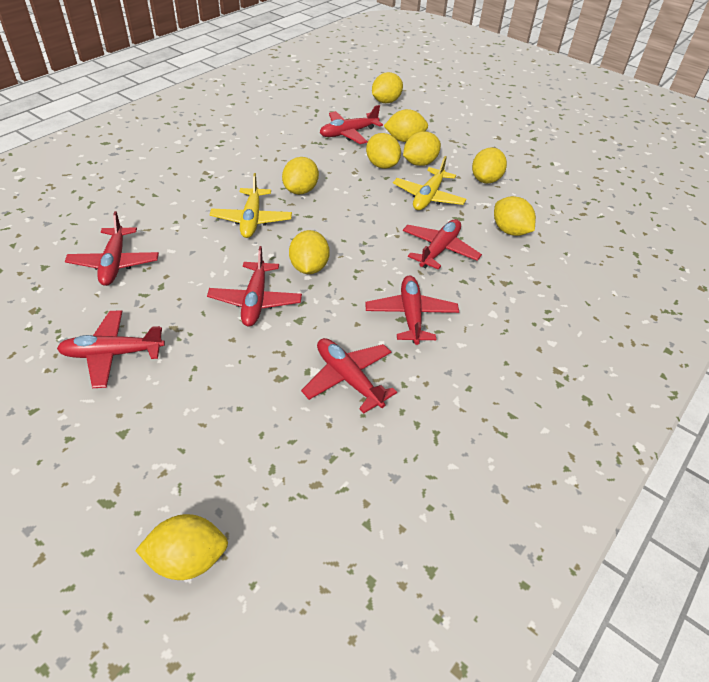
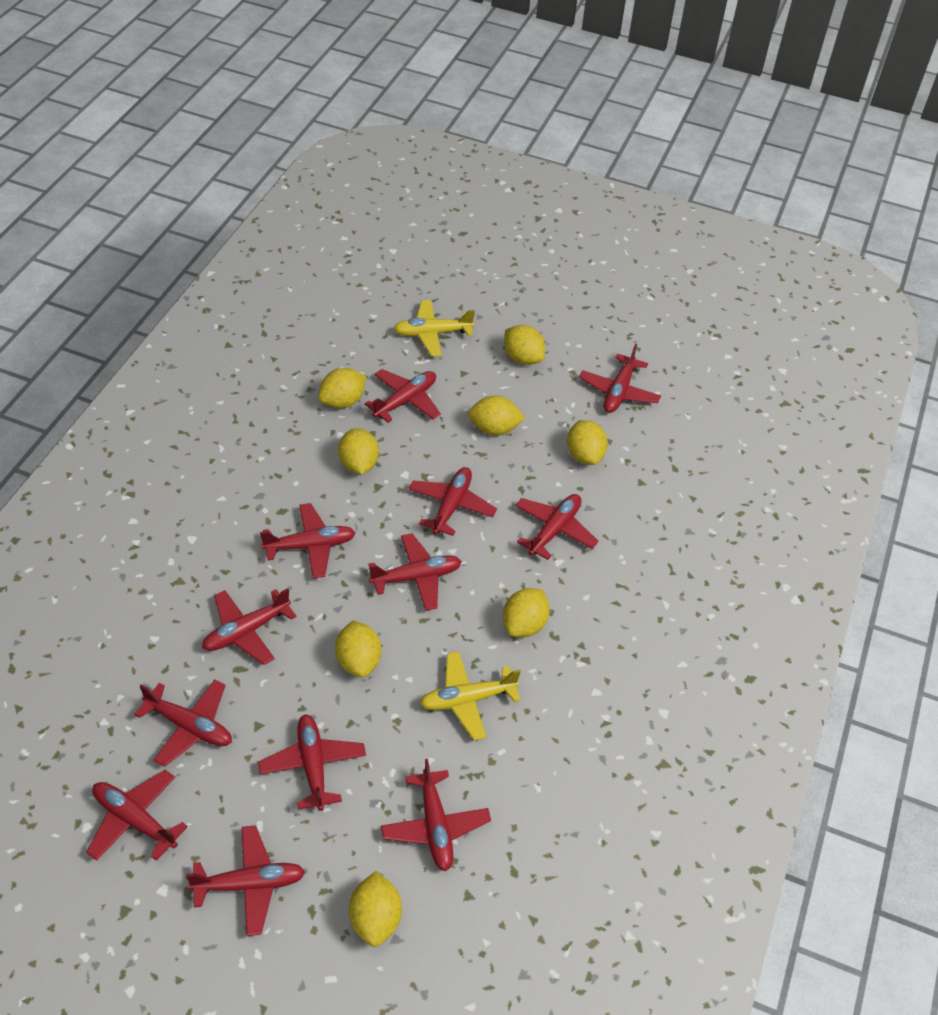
red plane: 7 -> 12
yellow lemon: 9 -> 8

